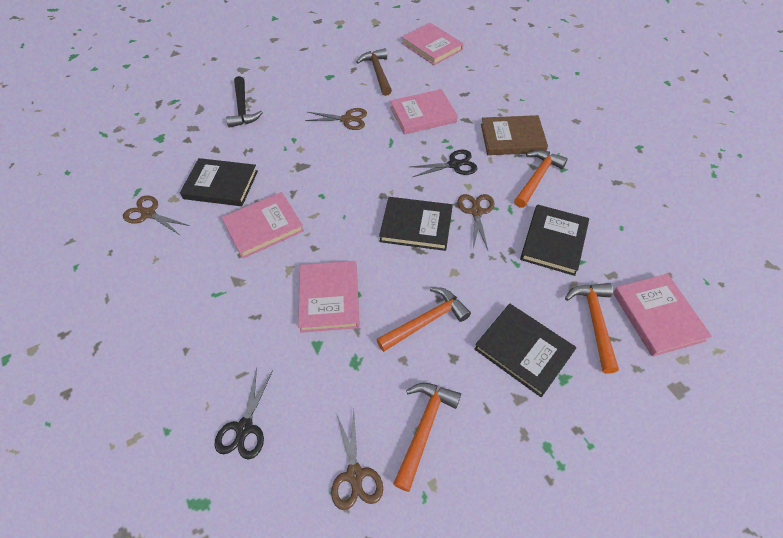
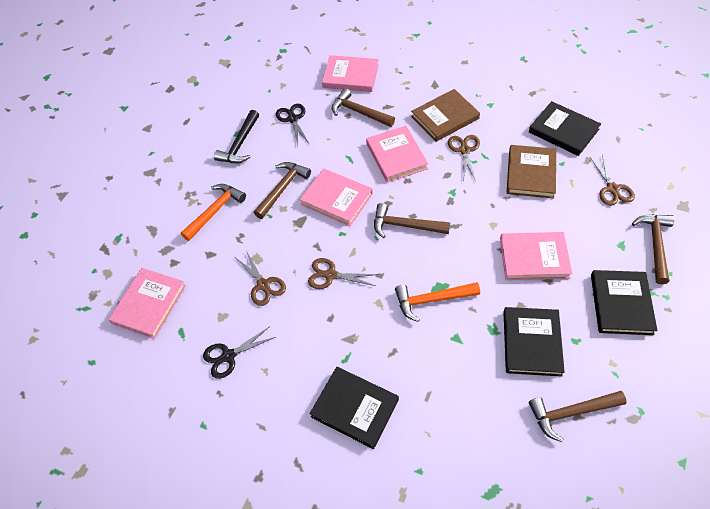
brown book: 1 -> 2
brown hammer: 1 -> 5
orange hammer: 4 -> 2

